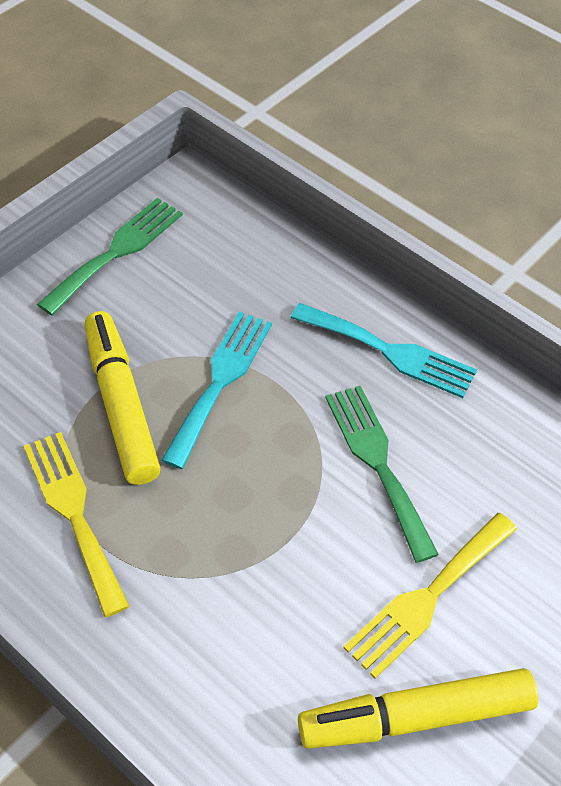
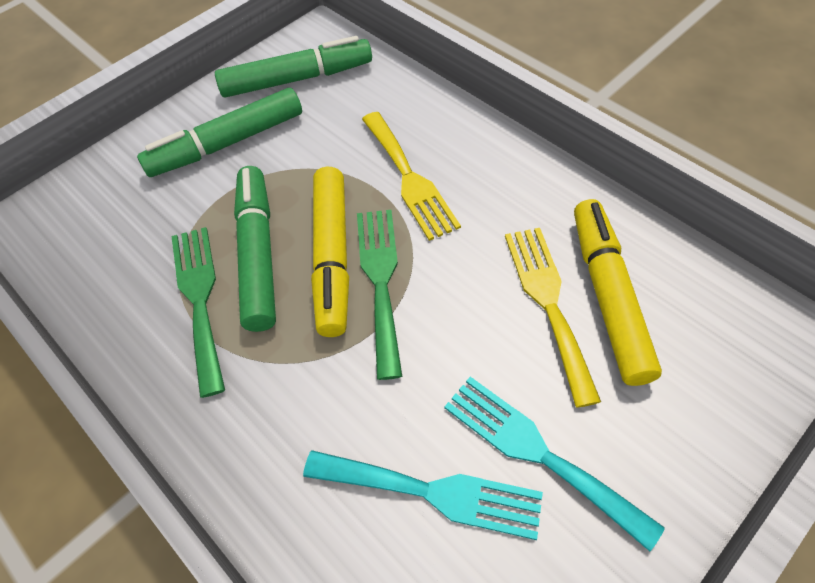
green marker: 0 -> 3

